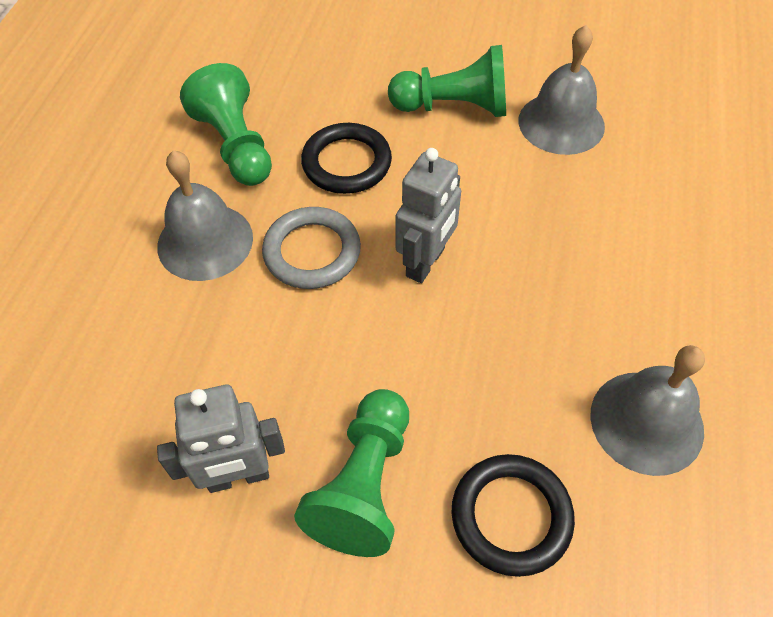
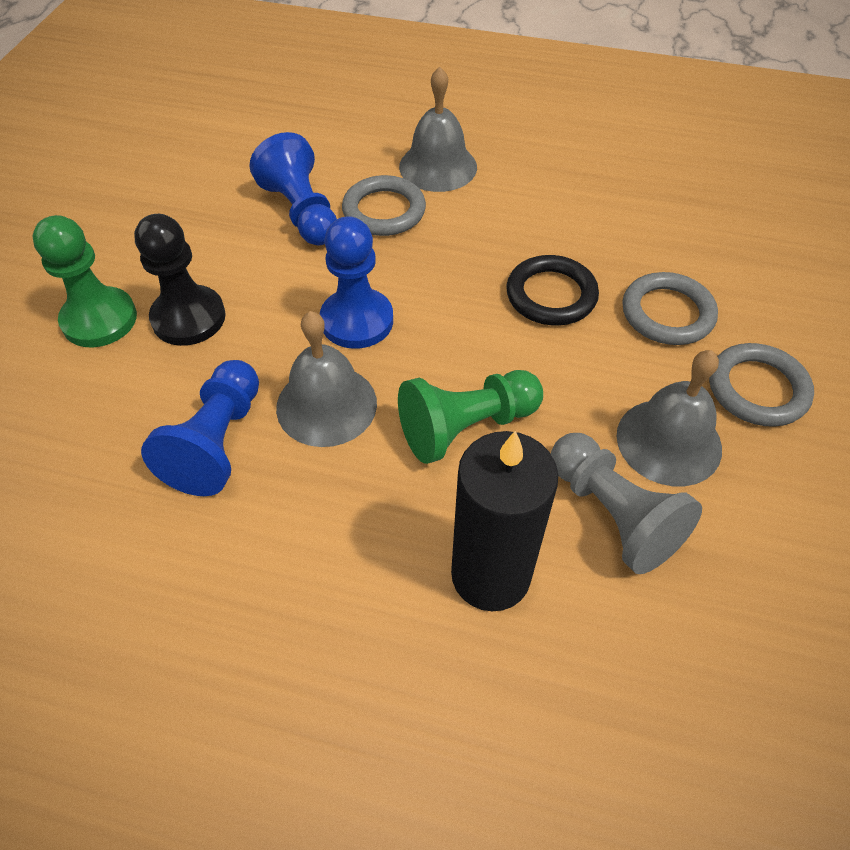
black candle: 0 -> 1
black pawn: 0 -> 1
black ring: 2 -> 1
blue pawn: 0 -> 3
green pawn: 3 -> 2
grey pawn: 0 -> 1
grey ring: 1 -> 3
grey robot: 2 -> 0

